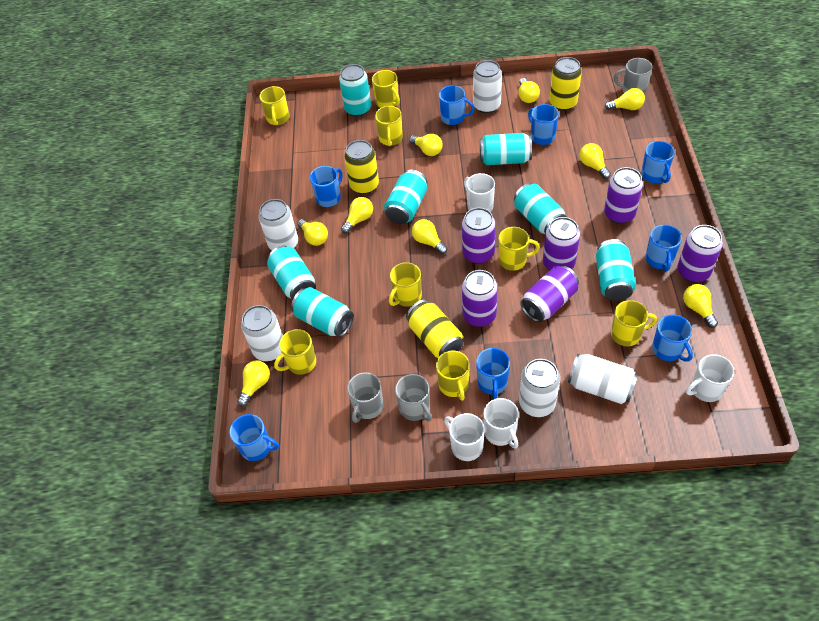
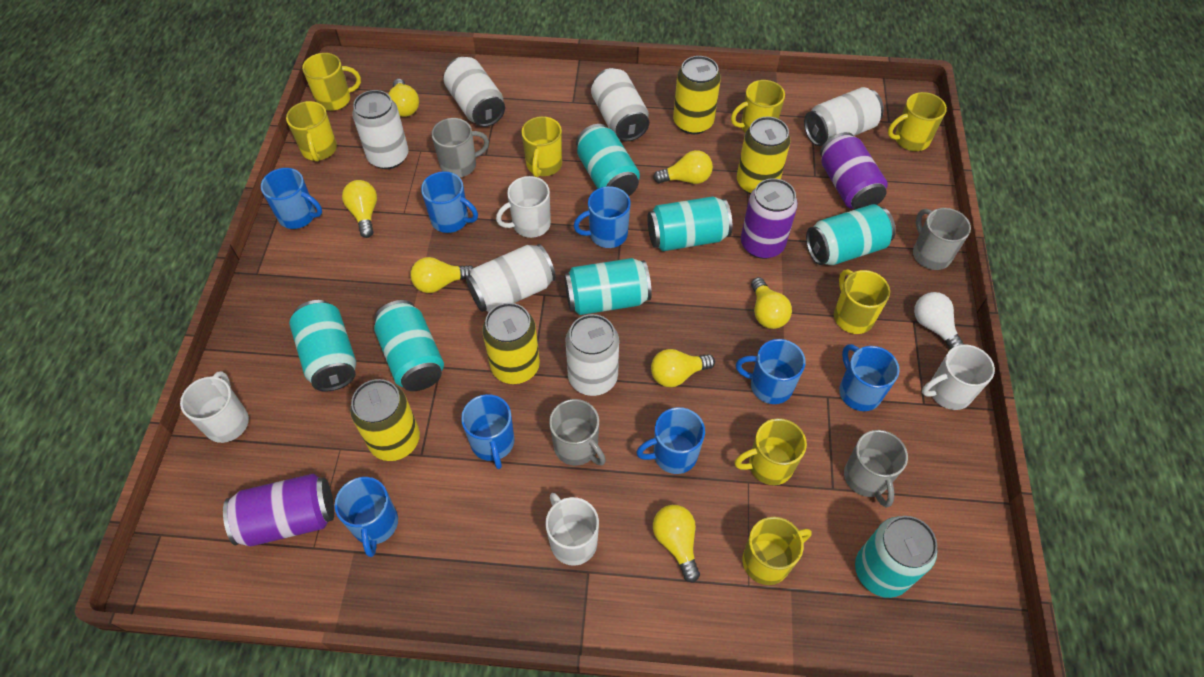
grey mug: 3 -> 4
purple can: 6 -> 3
white can: 5 -> 6
white light bulb: 0 -> 1
yellow can: 3 -> 4
yellow light bulb: 9 -> 7

